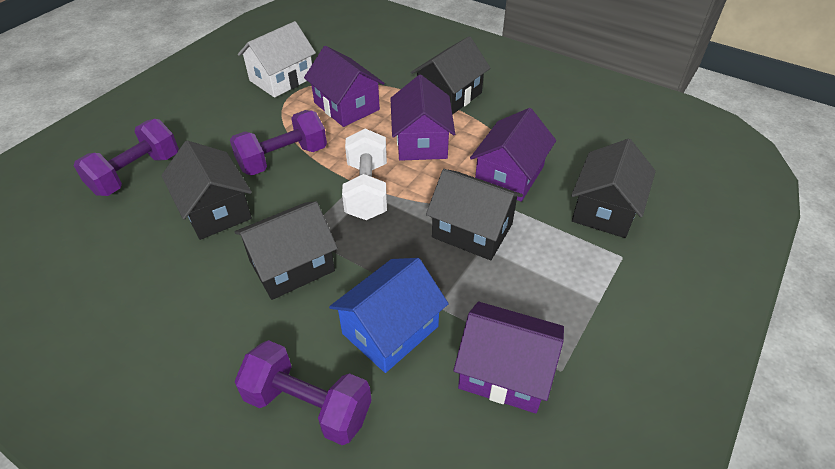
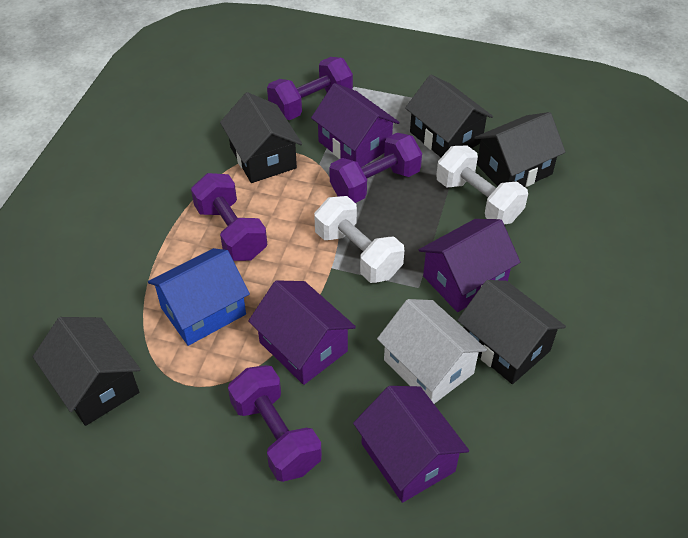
purple dumbbell: 3 -> 4
white dumbbell: 1 -> 2

